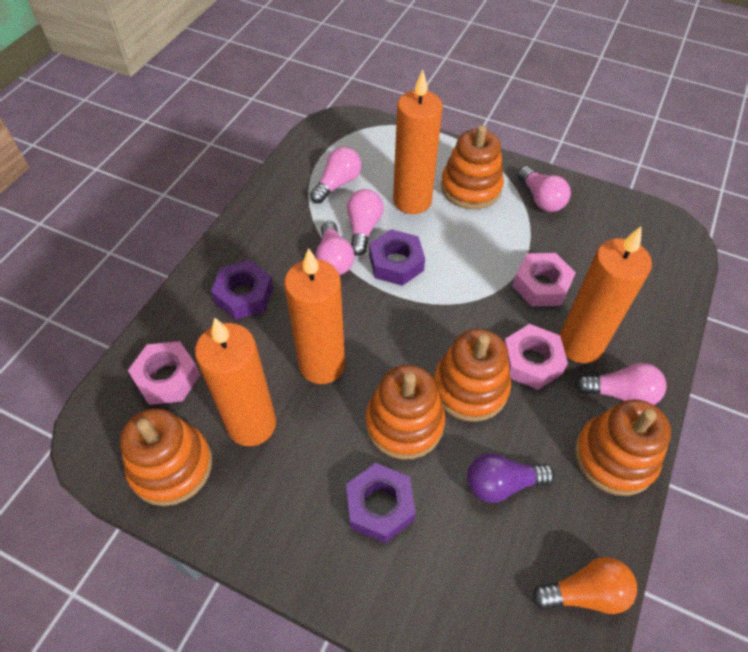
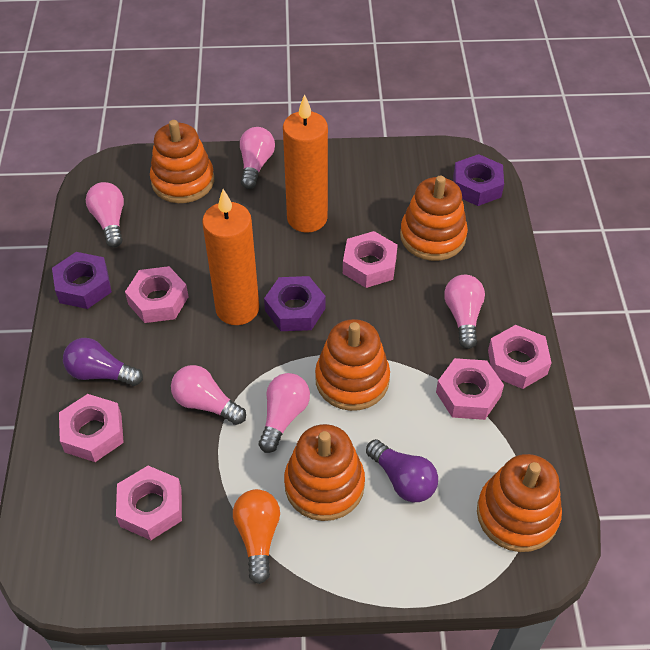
orange candle: 4 -> 2
pink nut: 3 -> 6
purple light bulb: 1 -> 2

